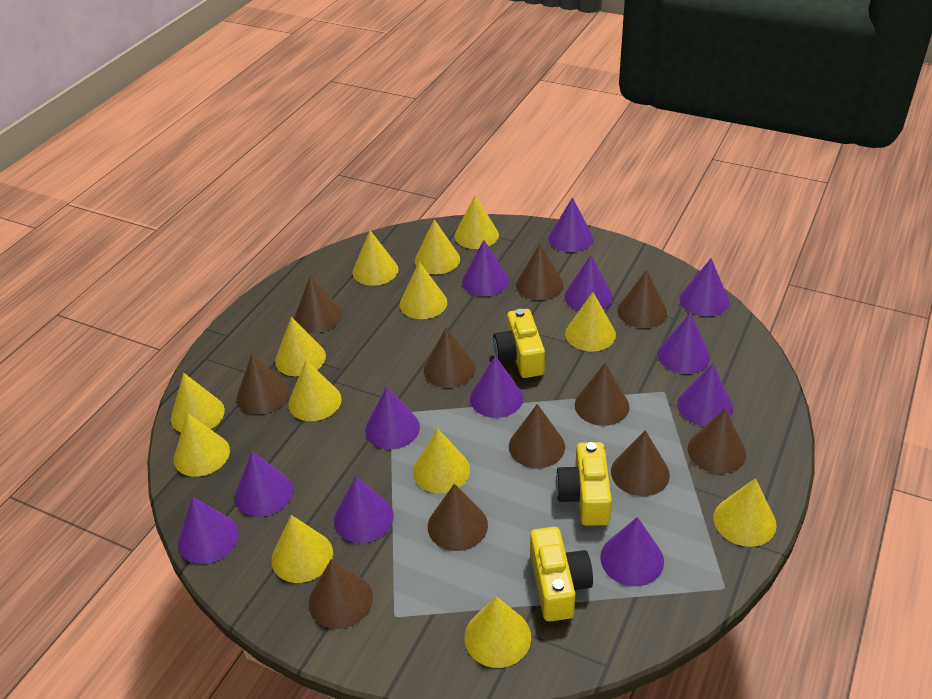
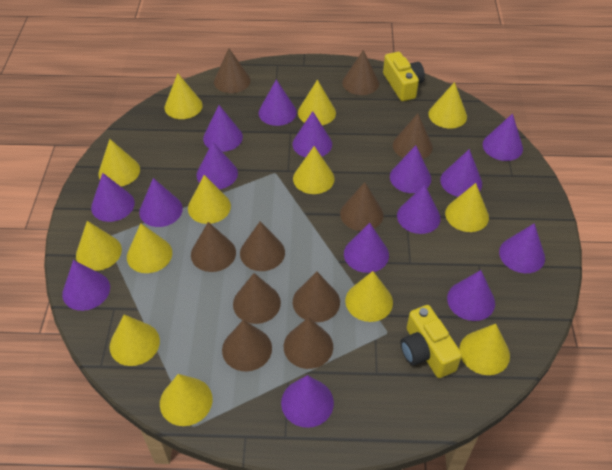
brown cone: 11 -> 10
purple cone: 12 -> 15
yellow camera: 3 -> 2

